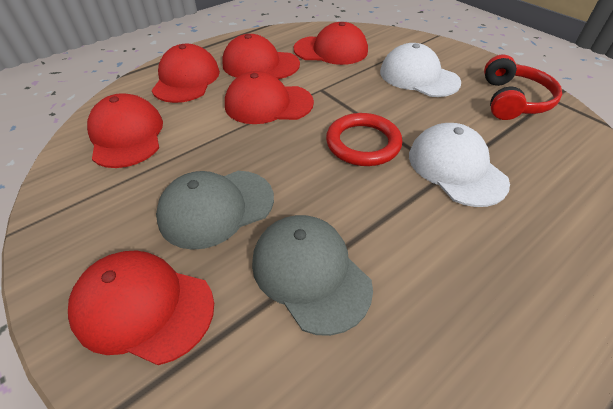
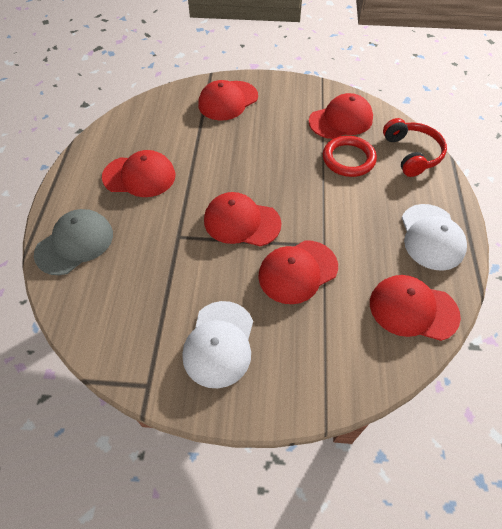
grey cap: 2 -> 1

